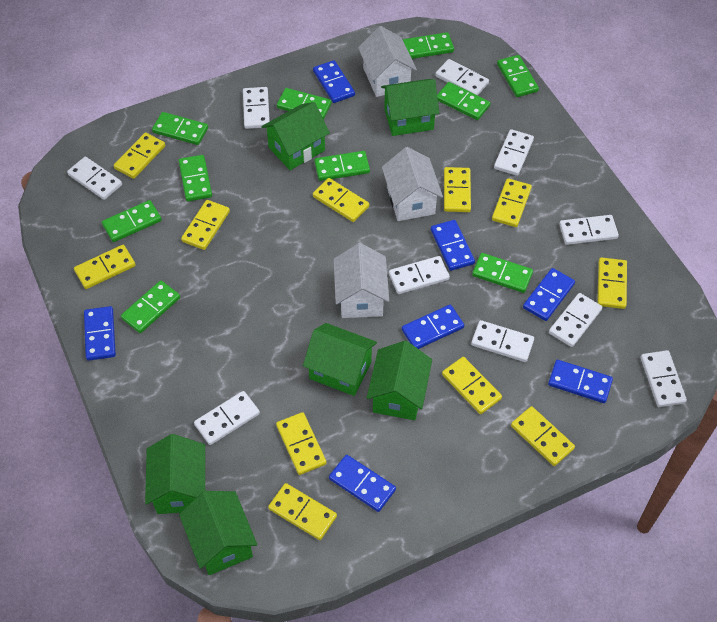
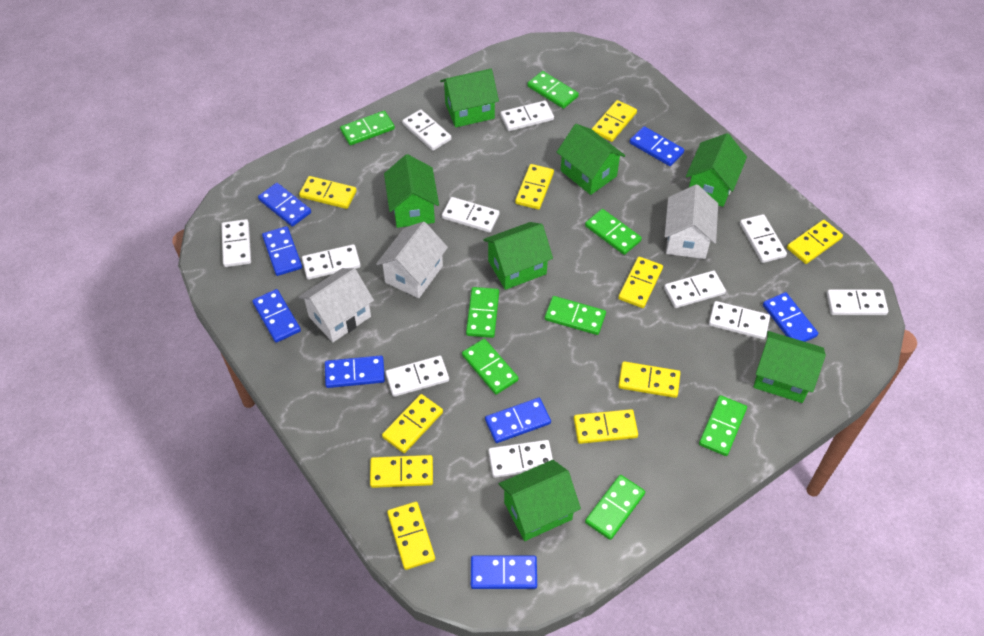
blue domino: 7 -> 8
green domino: 10 -> 8
green house: 6 -> 7
white domino: 10 -> 11
yellow domino: 11 -> 10

